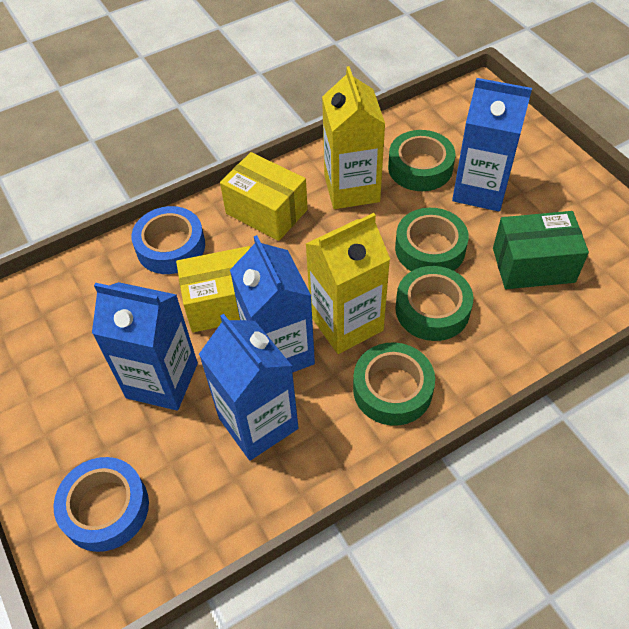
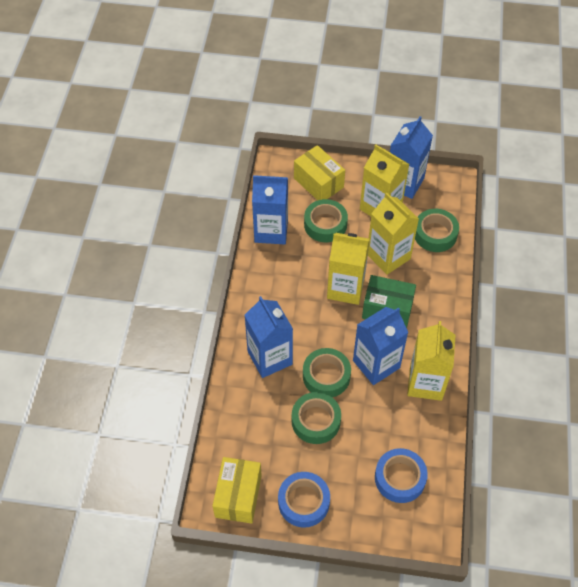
yellow carton: 2 -> 4

